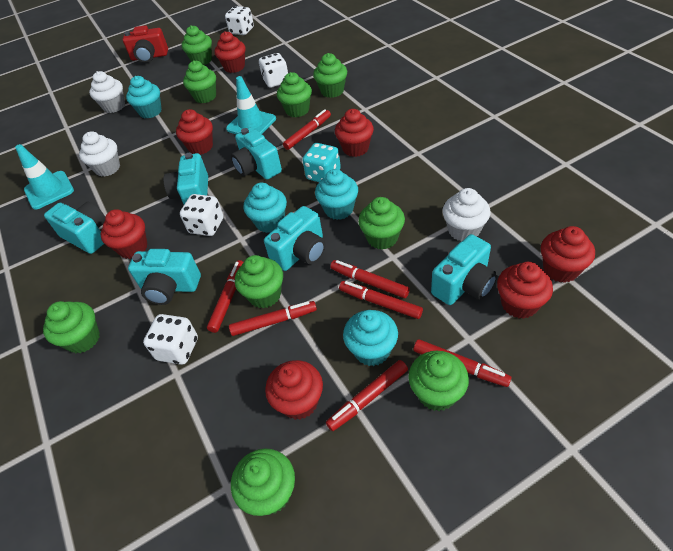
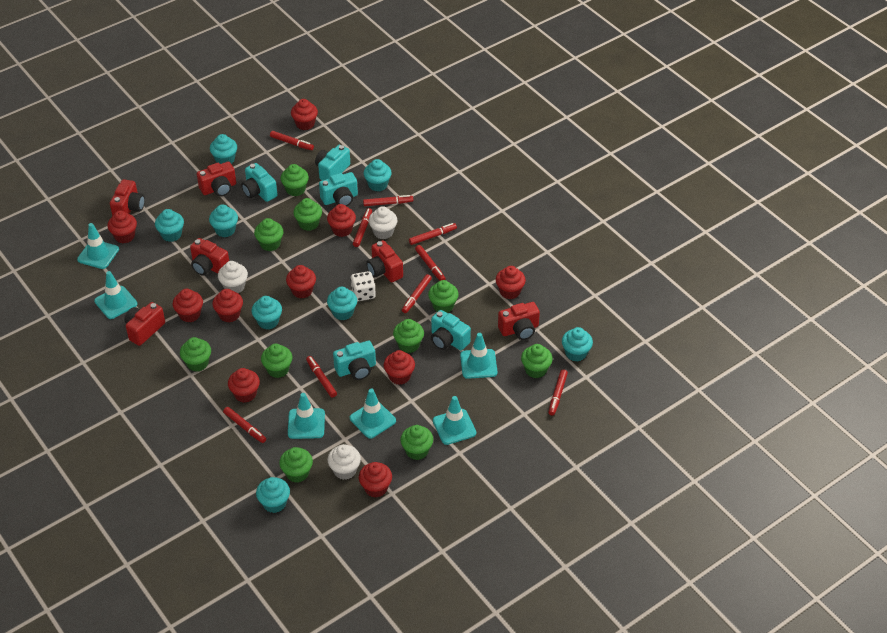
green cupcake: 9 -> 10
red camera: 1 -> 6
red cupcake: 7 -> 10
red marker: 7 -> 9
turquoise camera: 6 -> 5
turquoise cupcake: 4 -> 8
turquoise dice: 1 -> 0
turquoise traffic cone: 2 -> 6
white dice: 4 -> 1

